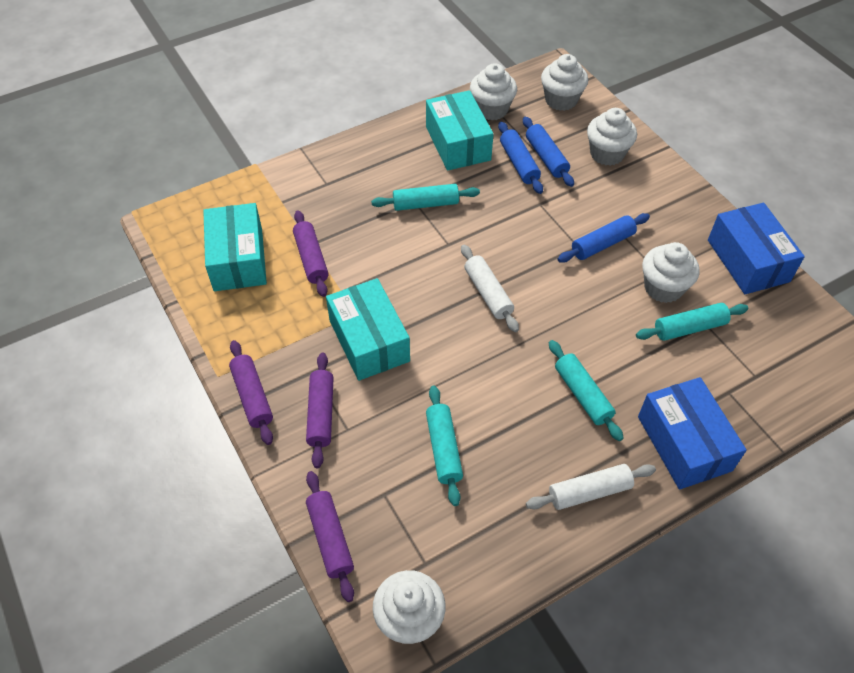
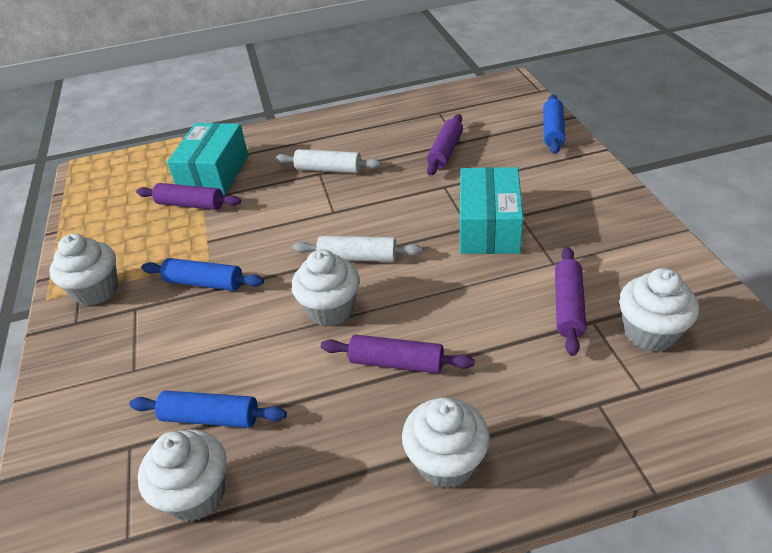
blue box: 2 -> 0
turquoise box: 3 -> 2
turquoise rolling pin: 4 -> 0

